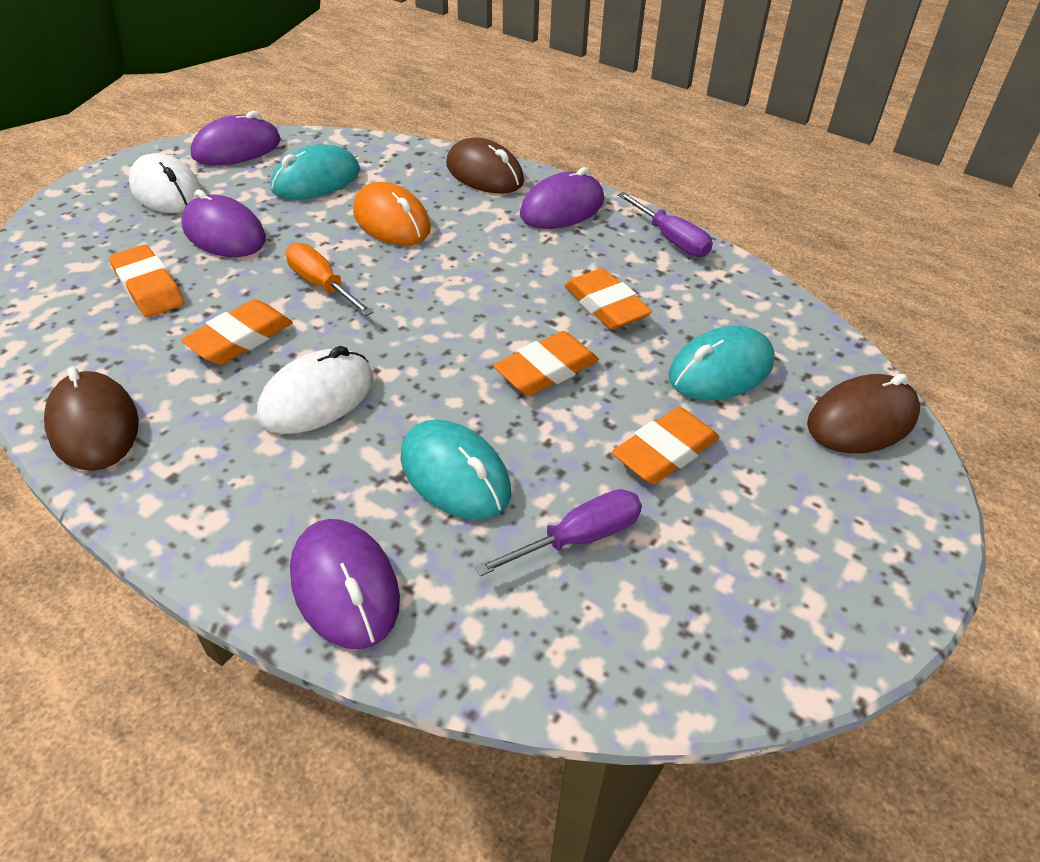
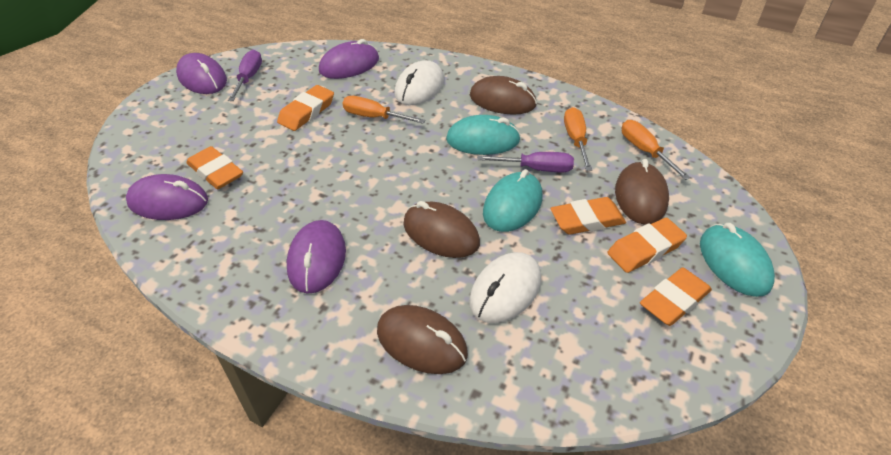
brown mouse: 3 -> 4
orange mouse: 1 -> 0
orange screwdriver: 1 -> 3

